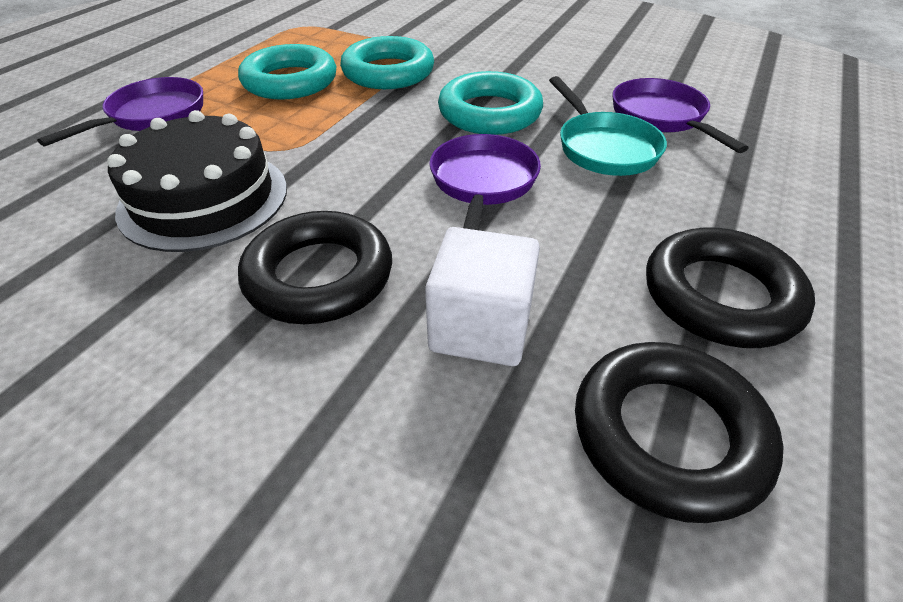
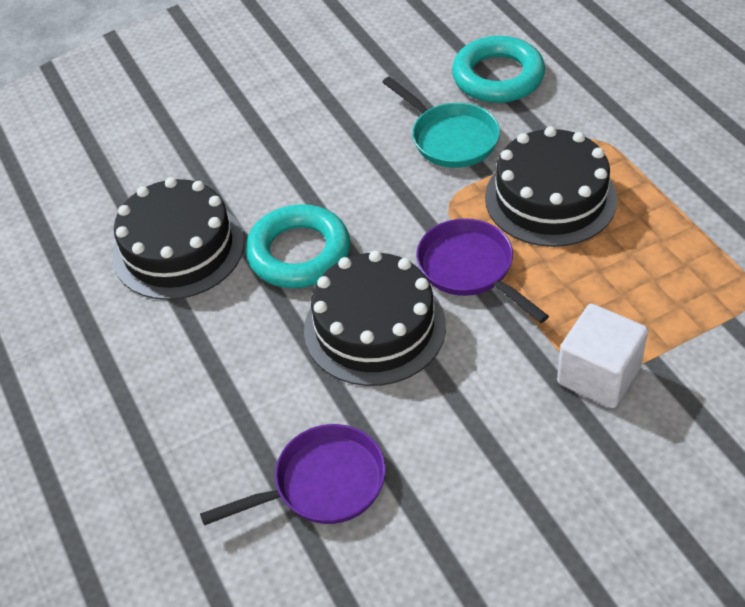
black cake: 1 -> 3
black ring: 3 -> 0
purple pan: 3 -> 2
turquoise ring: 3 -> 2

